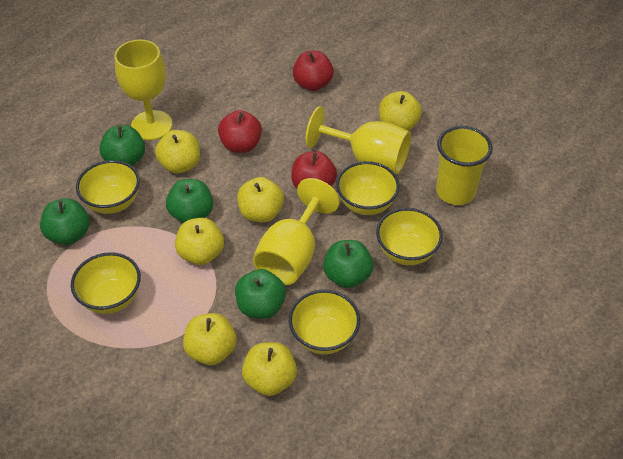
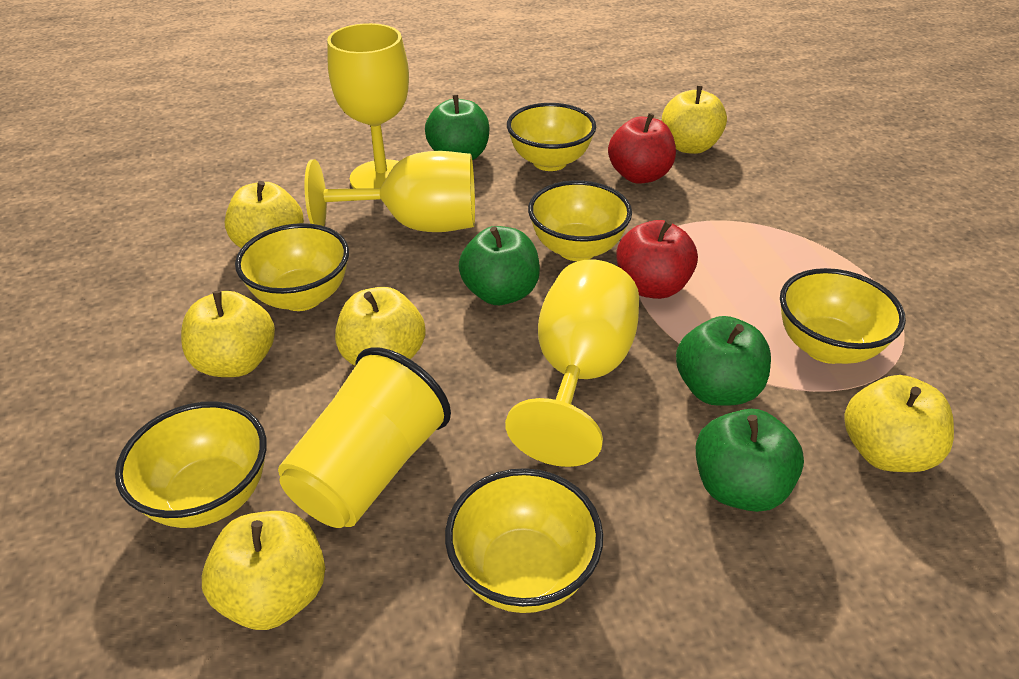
green apple: 5 -> 4
red apple: 3 -> 2
yellow bowl: 5 -> 6

